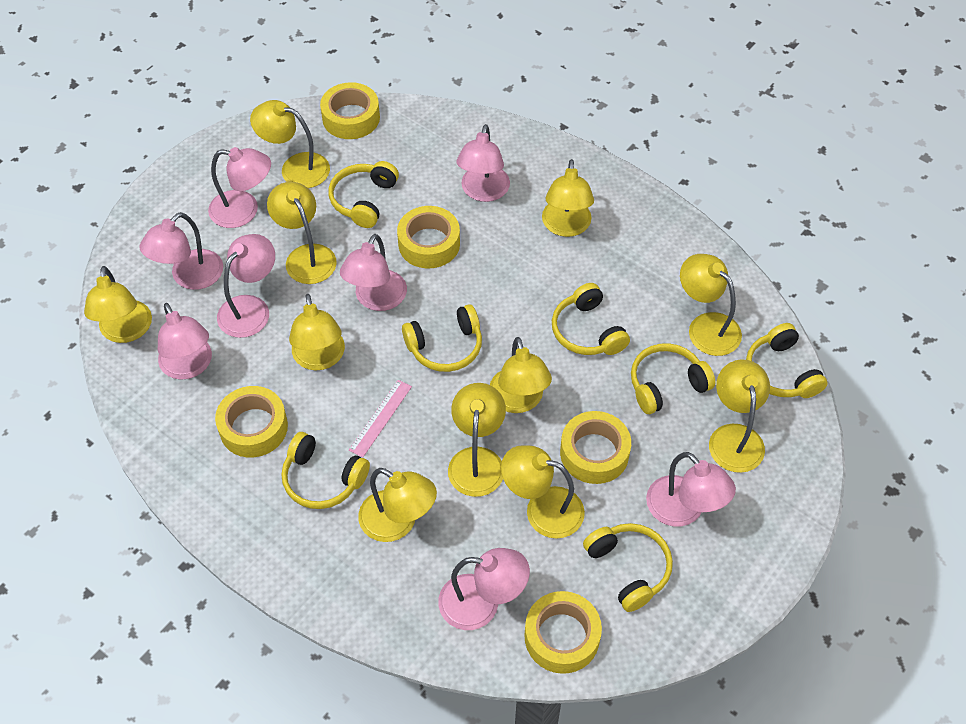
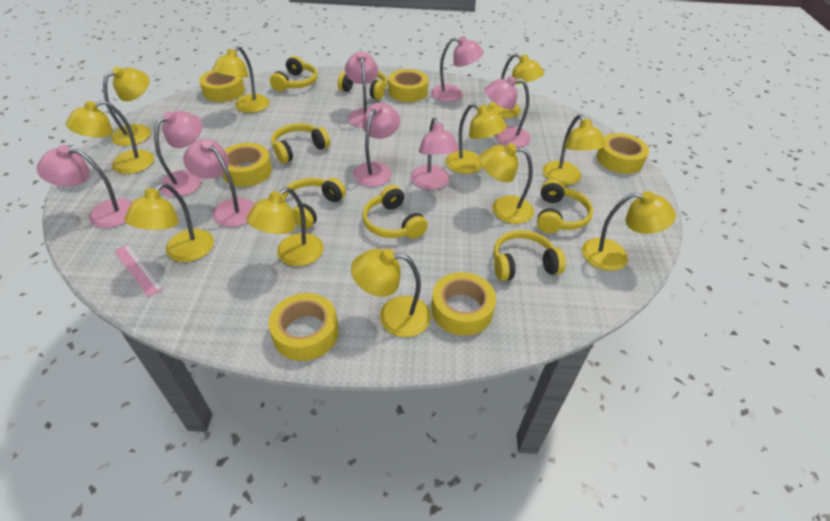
yellow tape: 5 -> 6

